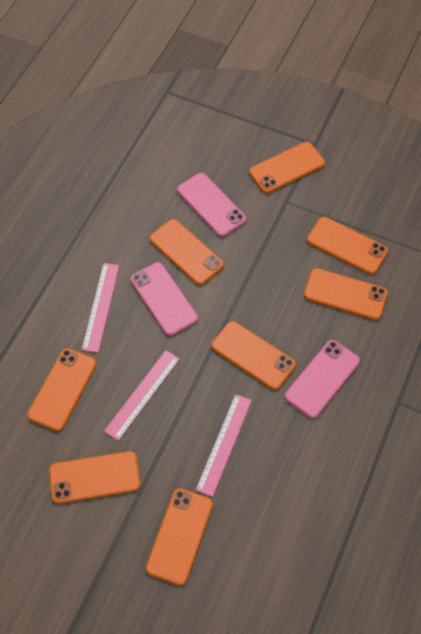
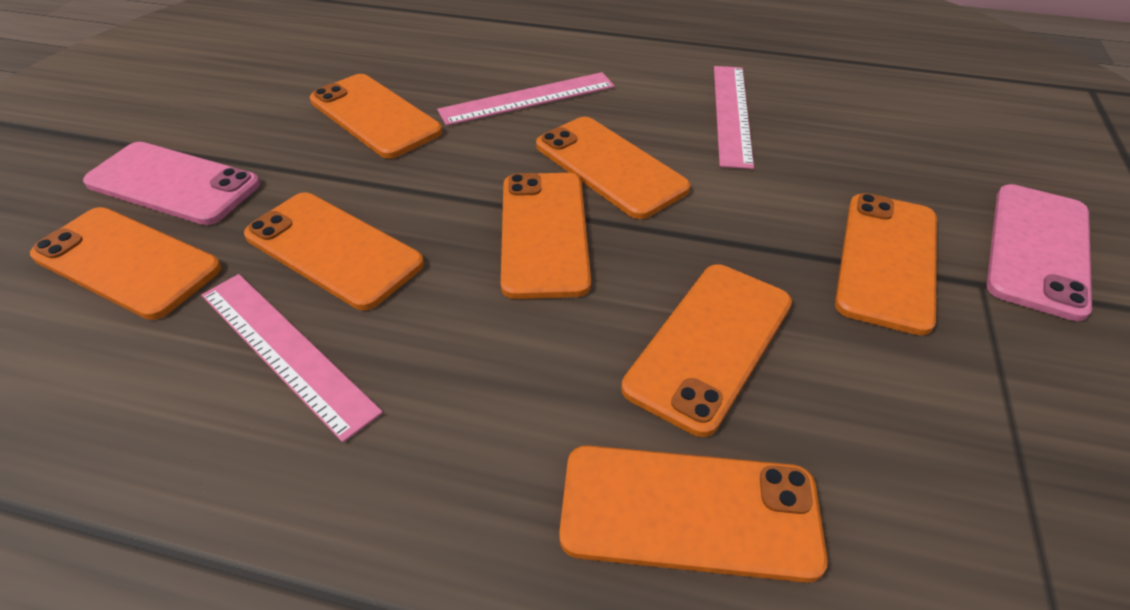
pink phone: 3 -> 2

